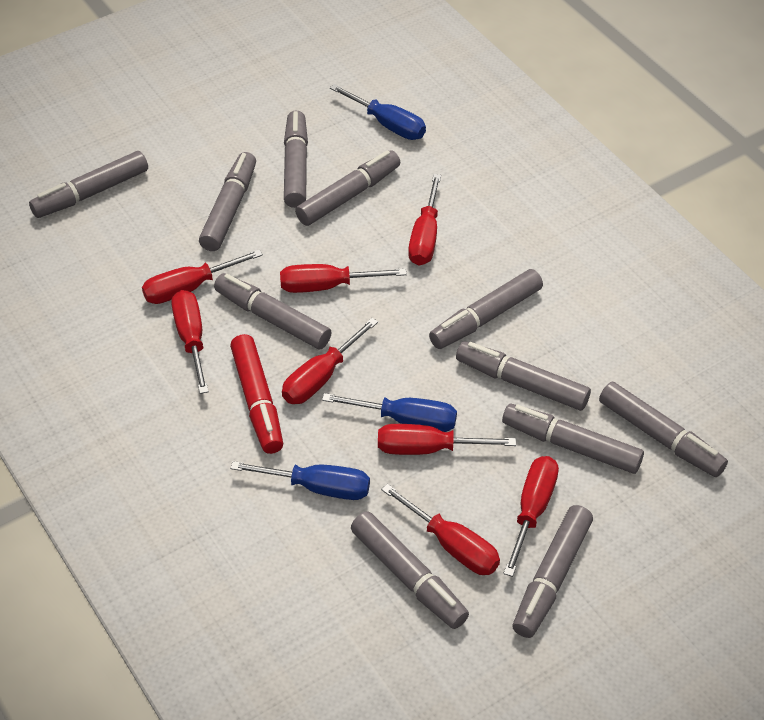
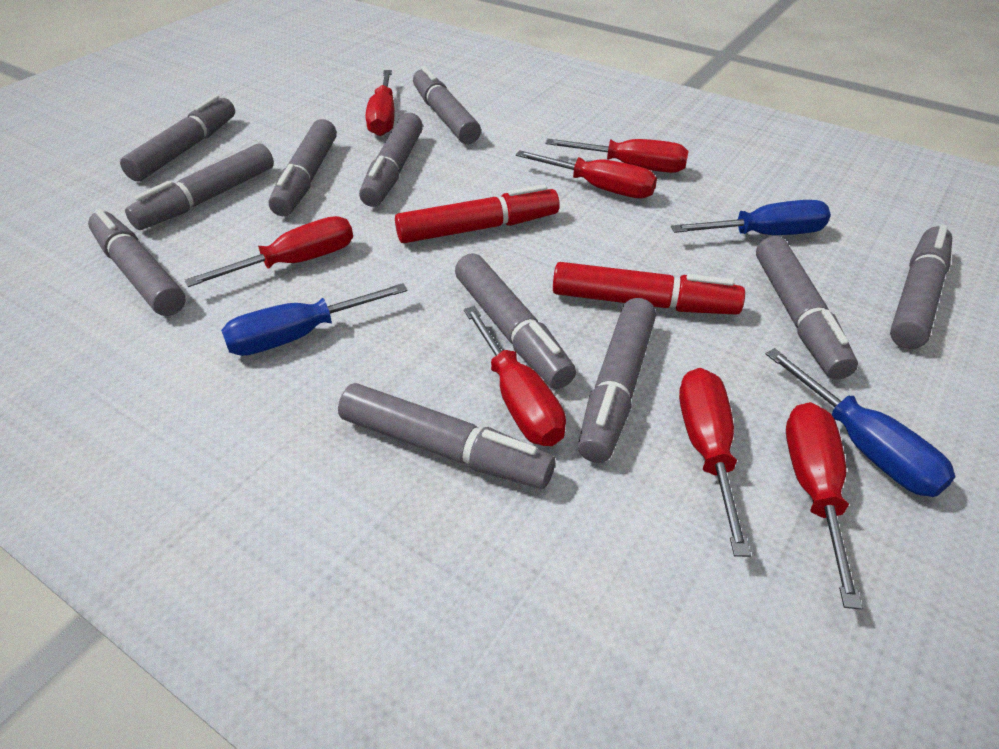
red marker: 1 -> 2
red screwdriver: 8 -> 7

